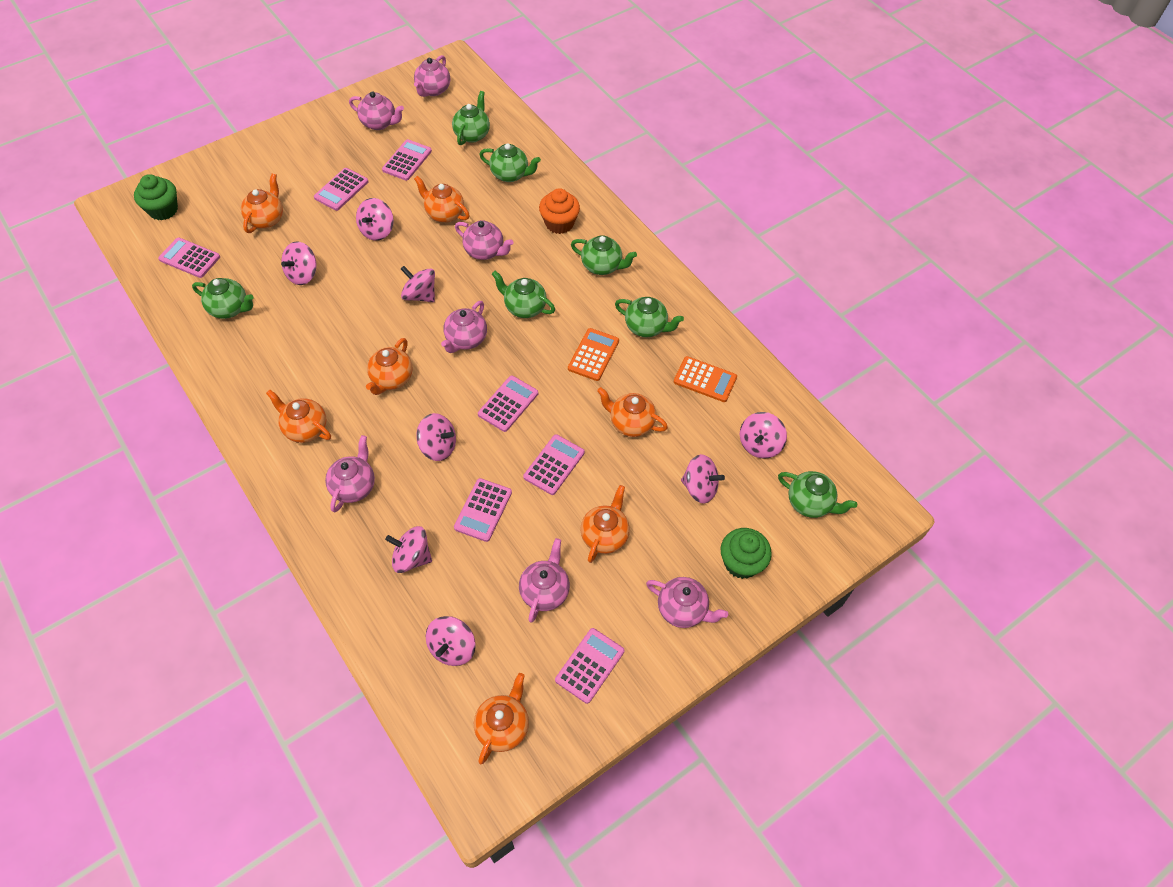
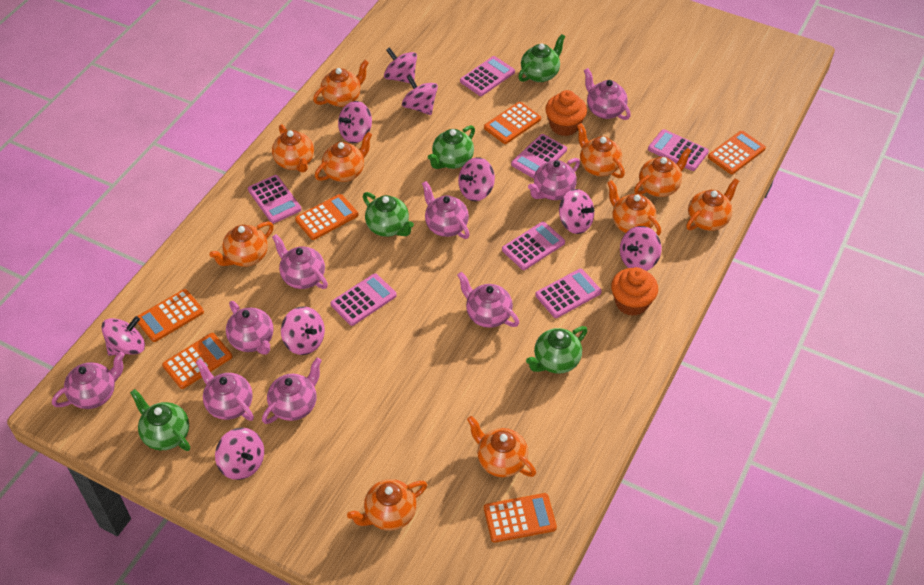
green cupcake: 2 -> 0
green teapot: 7 -> 5
orange calculator: 2 -> 6
orange cupcake: 1 -> 2
orange teapot: 7 -> 10
pink spinning top: 8 -> 9
pink teapot: 7 -> 9

